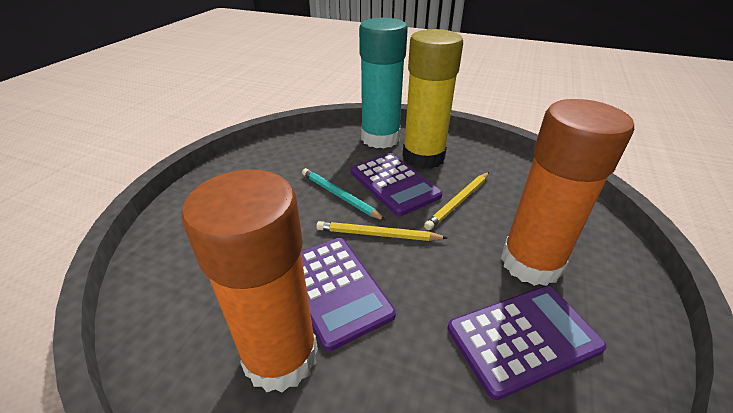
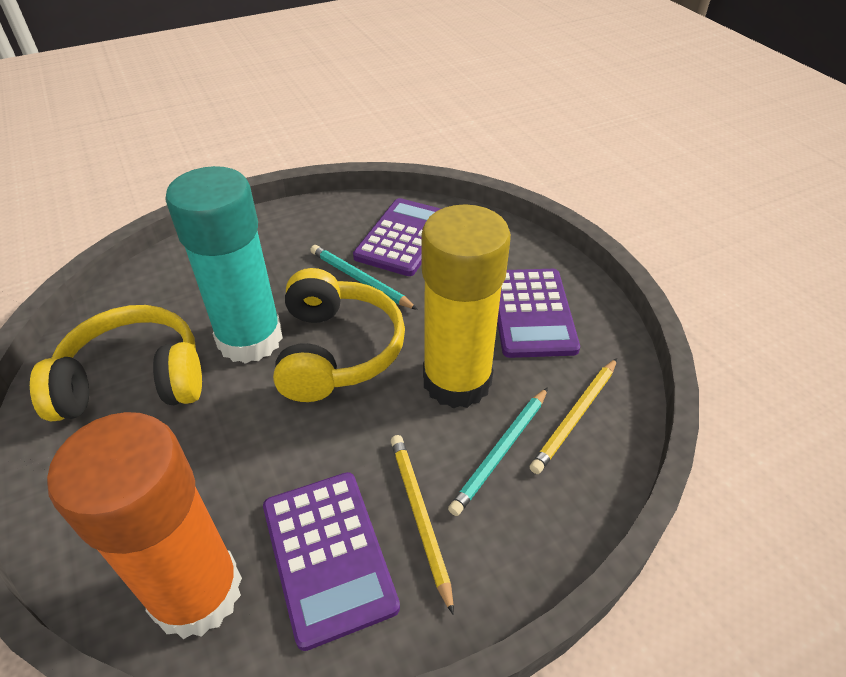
orange glue stick: 2 -> 1
turquoise pencil: 1 -> 2
yellow headphones: 0 -> 2

